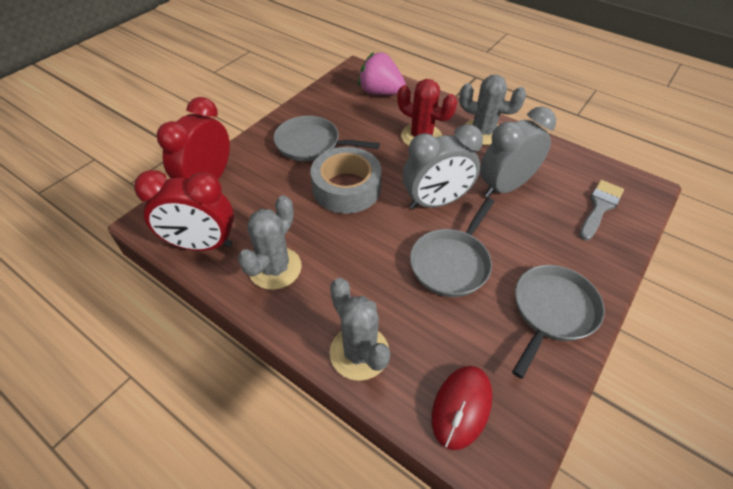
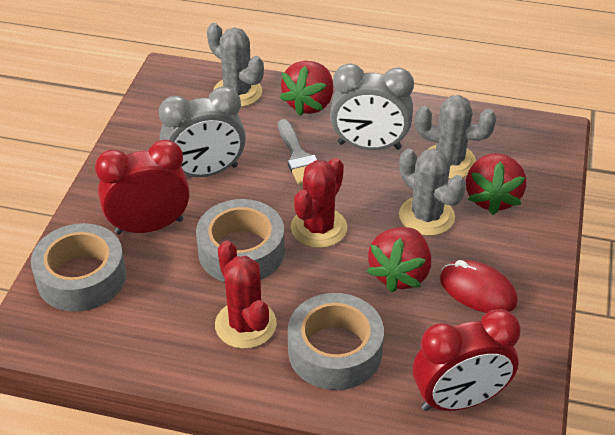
grey pan: 3 -> 0
grey tape: 1 -> 3
pink strawberry: 1 -> 0
red cactus: 1 -> 2
red strawberry: 0 -> 3

